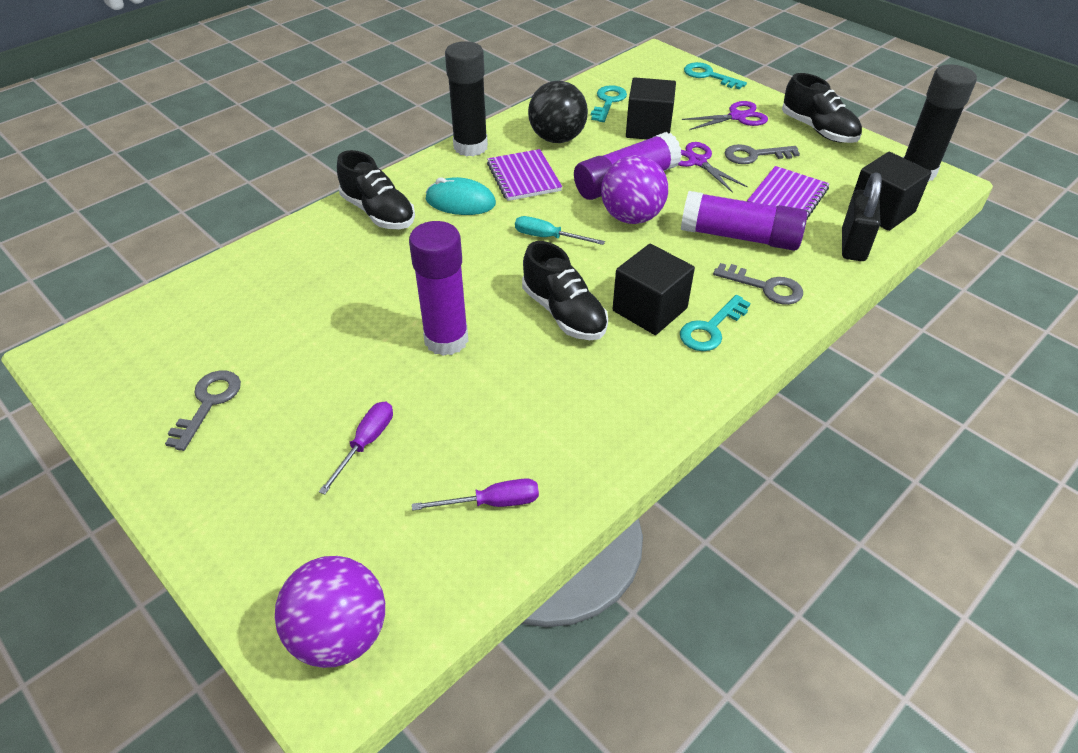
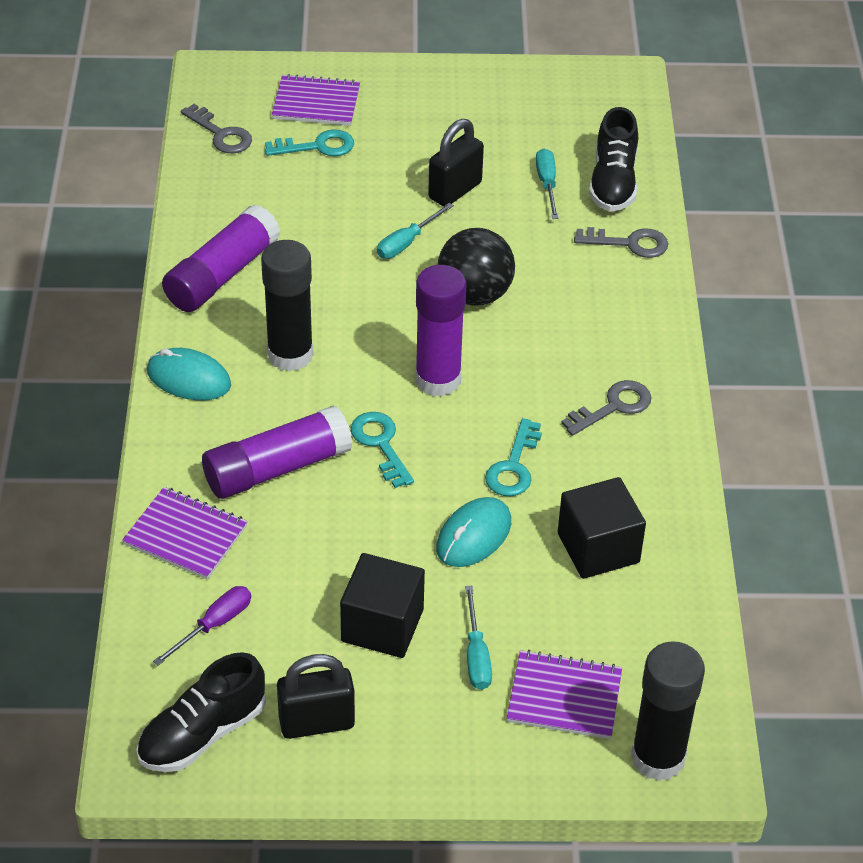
black cube: 3 -> 2
black padlock: 1 -> 2
black shoe: 3 -> 2
purple ball: 2 -> 0
purple notebook: 2 -> 3
purple scissors: 2 -> 0
purple screwdriver: 2 -> 1
turquoise mouse: 1 -> 2
turquoise screwdriver: 1 -> 3

